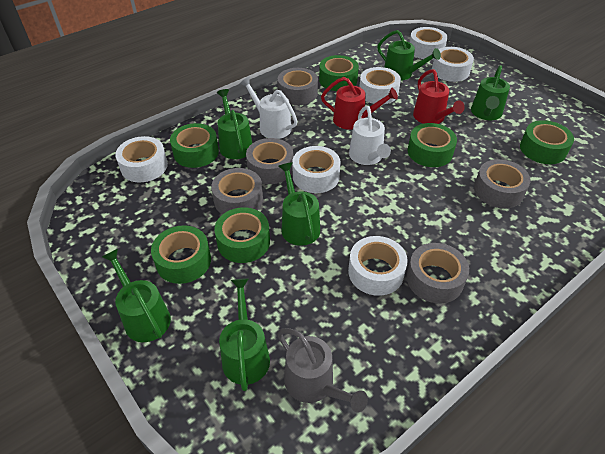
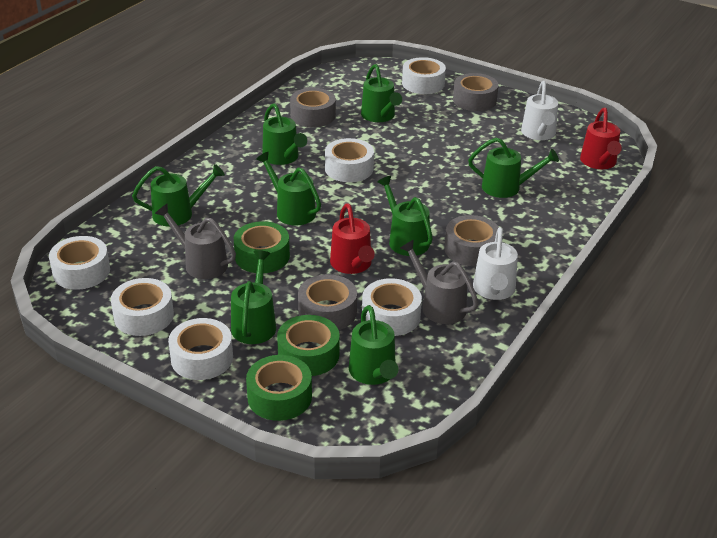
green tape: 6 -> 3
green watering can: 6 -> 8
grey tape: 5 -> 4
grey watering can: 1 -> 2

